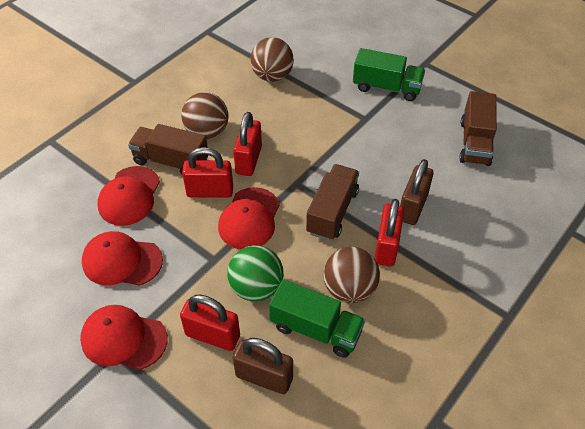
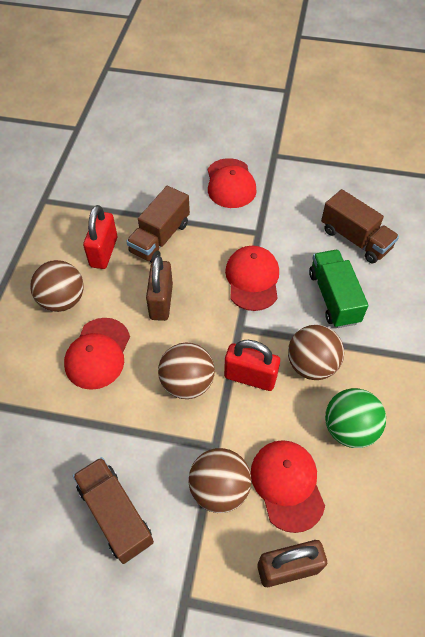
brown ball: 3 -> 4
green truck: 2 -> 1
red padlock: 4 -> 2

